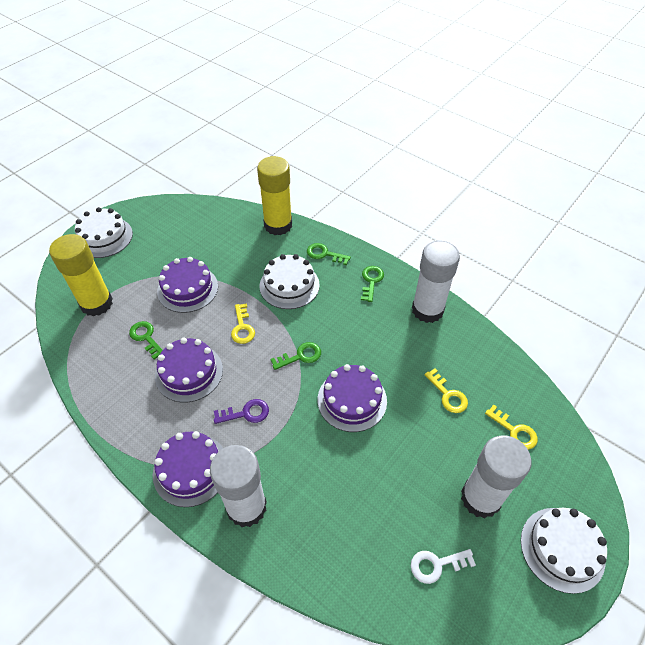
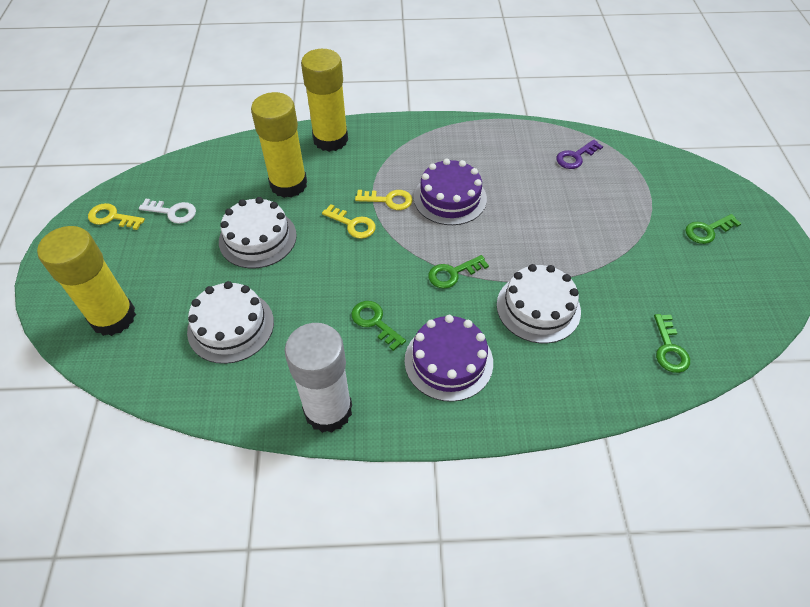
purple cake: 4 -> 2
white glue stick: 3 -> 1
yellow glue stick: 2 -> 3

